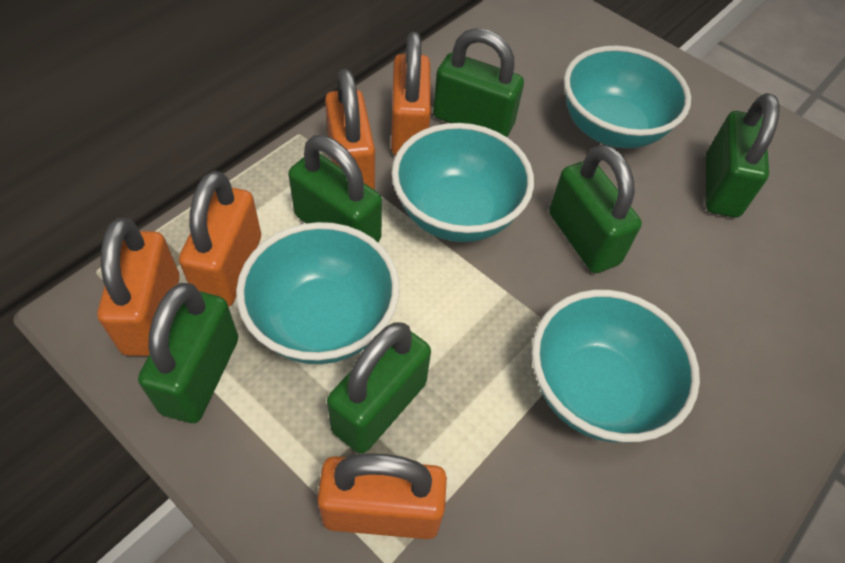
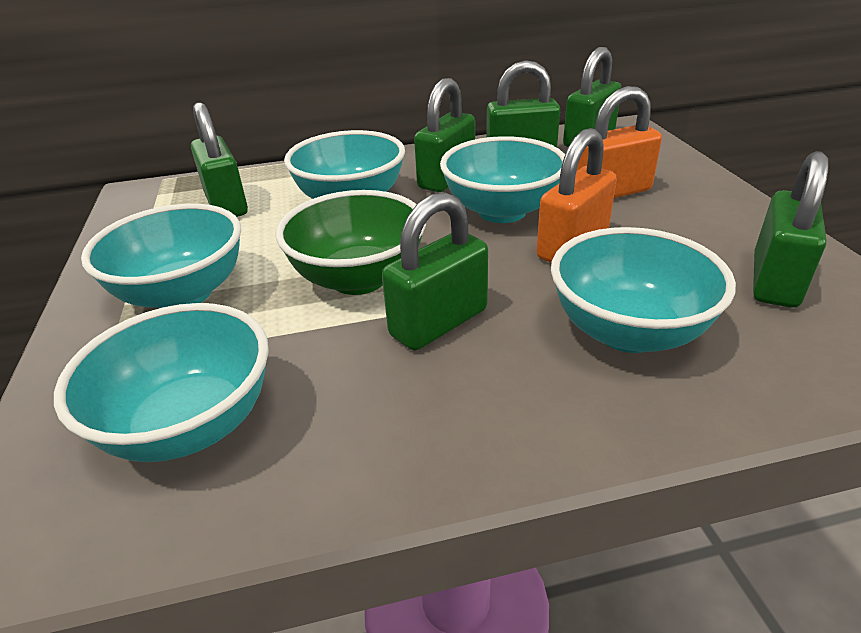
green bowl: 0 -> 1
orange padlock: 5 -> 2
turquoise bowl: 4 -> 5

